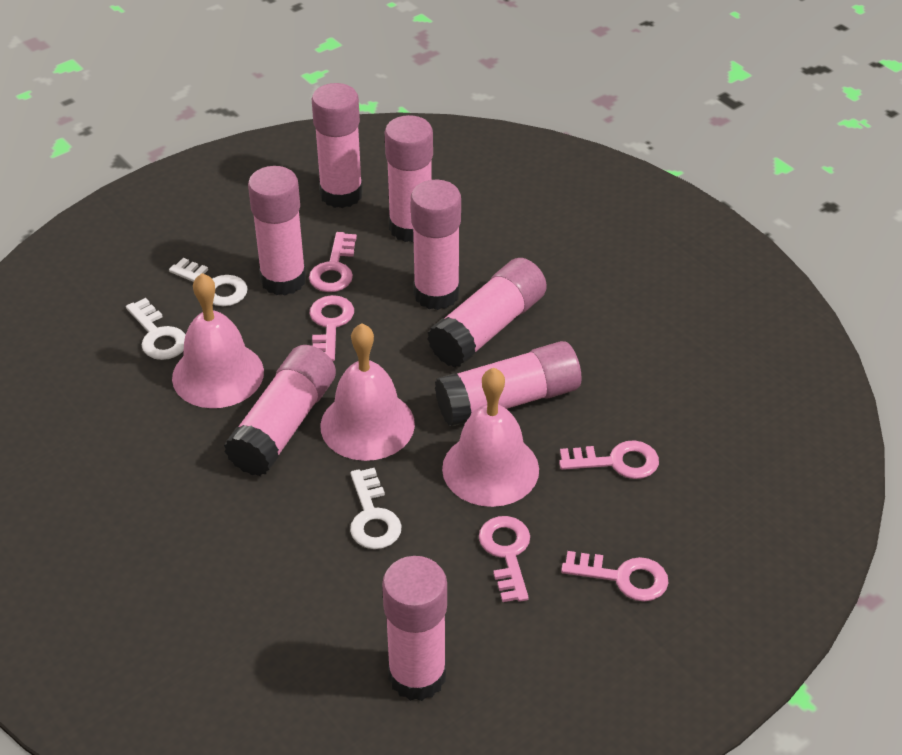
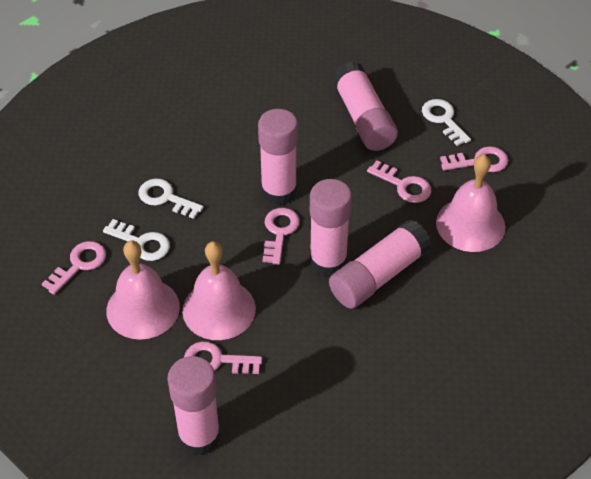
pink glue stick: 8 -> 5

